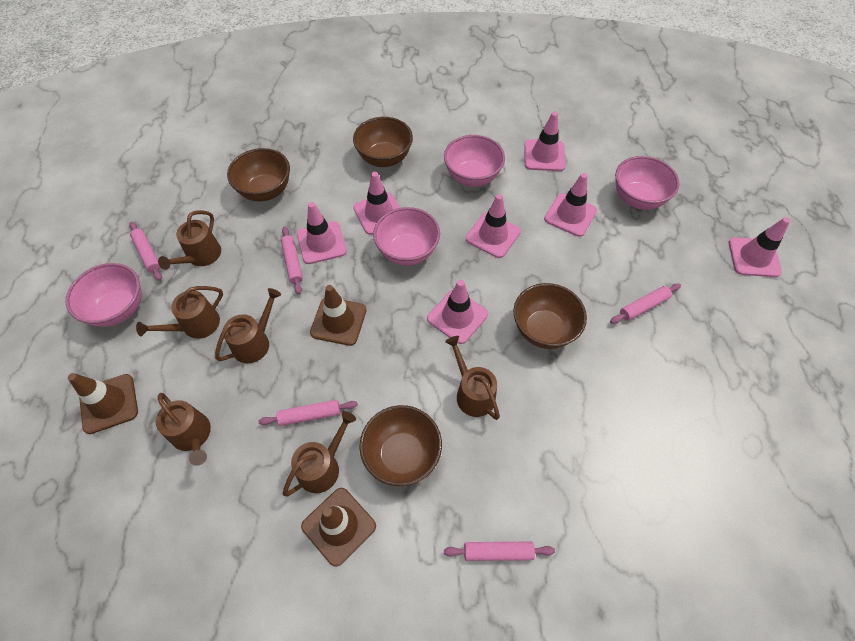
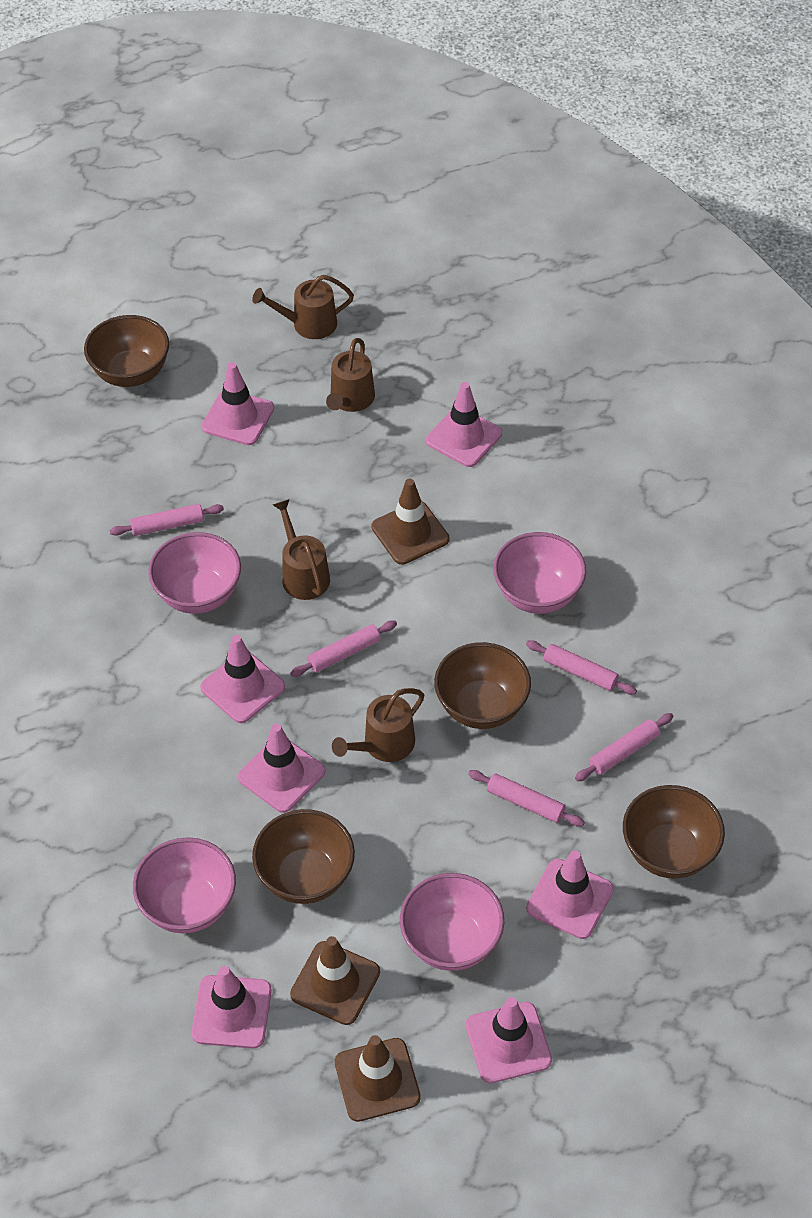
brown watering can: 6 -> 4

